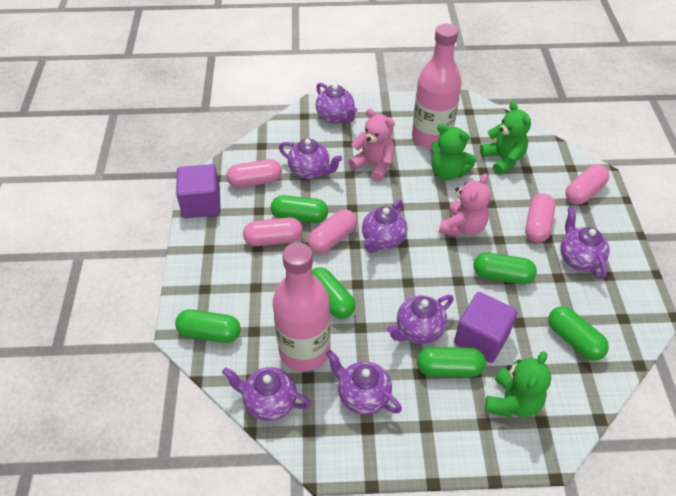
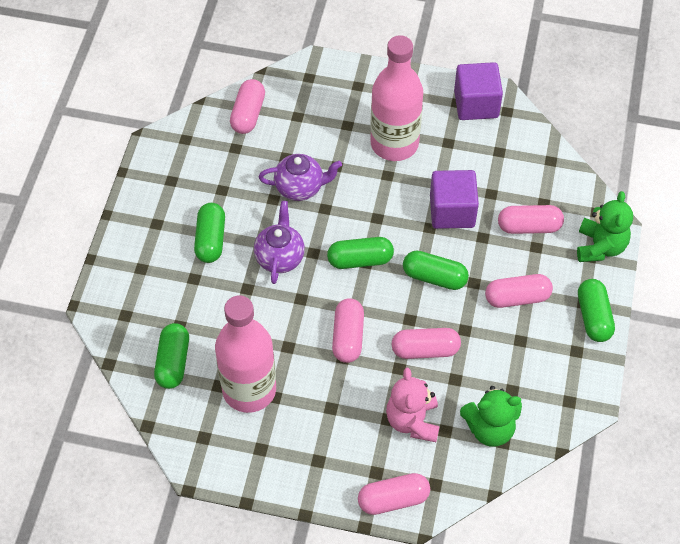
green capsule: 6 -> 5
green teddy bear: 3 -> 2
pink capsule: 5 -> 6
pink teddy bear: 2 -> 1
purple teapot: 7 -> 2

